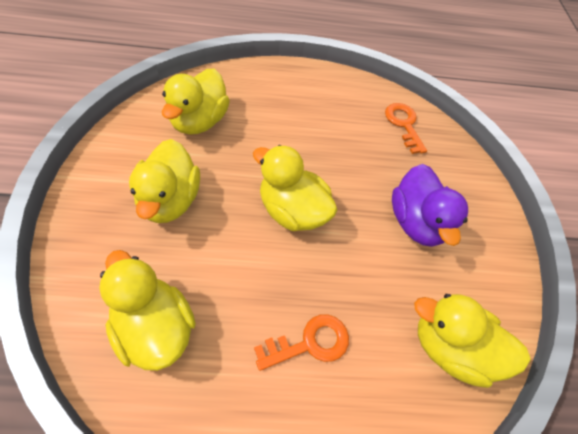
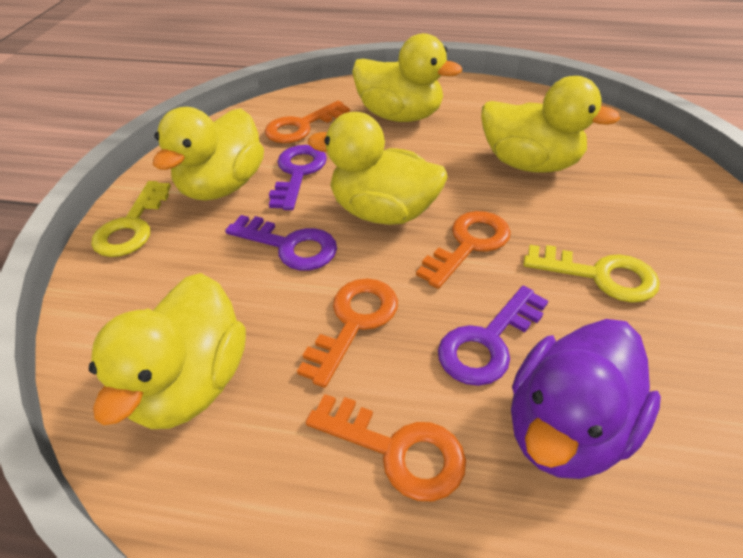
orange key: 2 -> 4
purple key: 0 -> 3
yellow key: 0 -> 2

